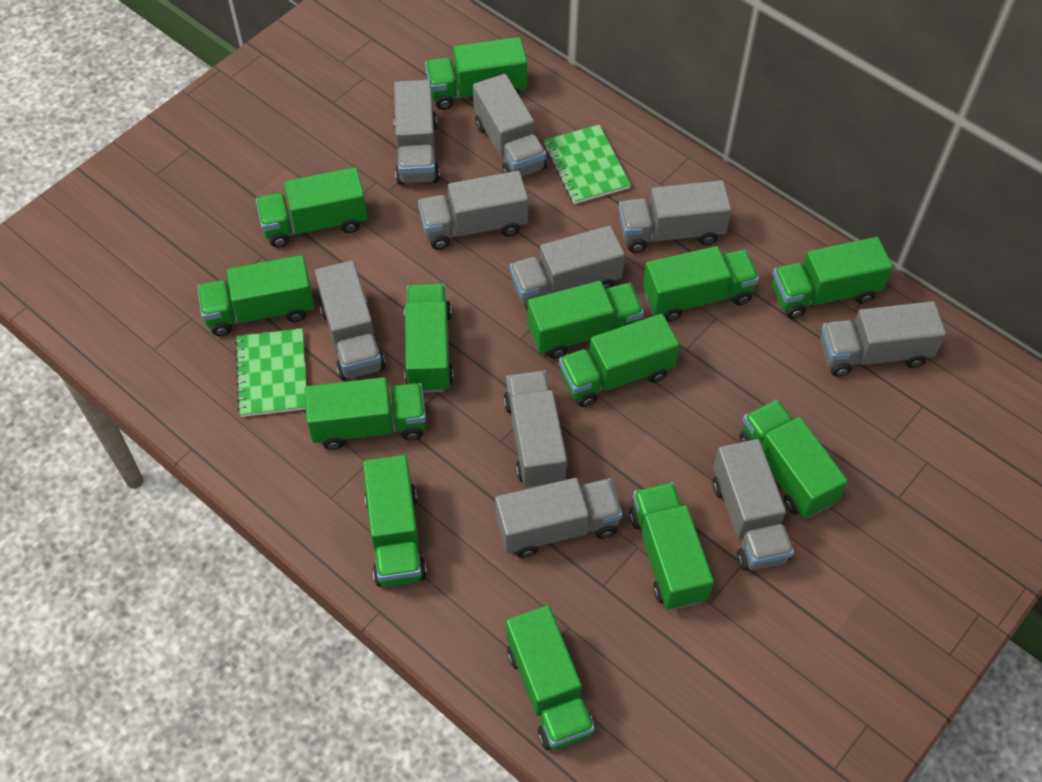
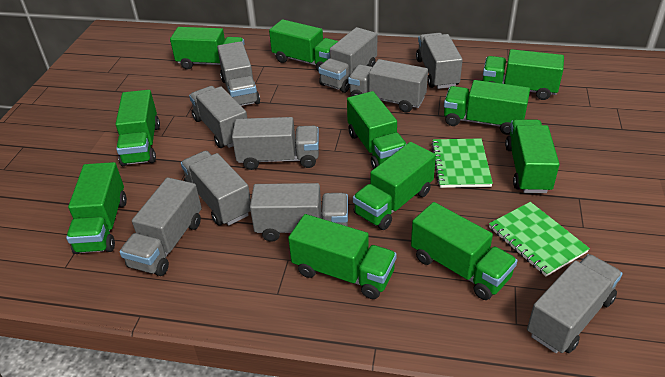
green truck: 13 -> 11

